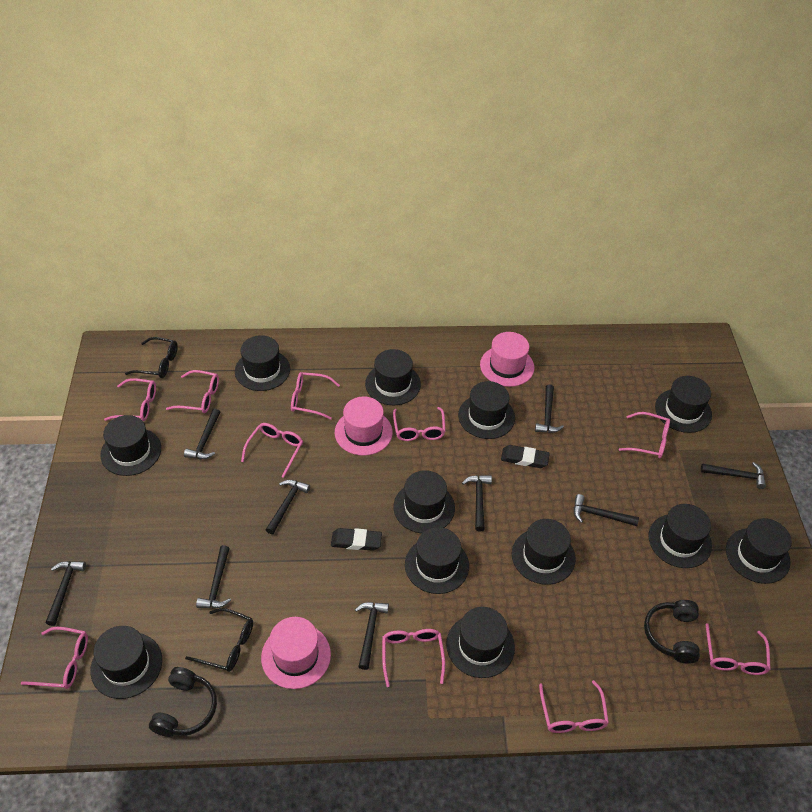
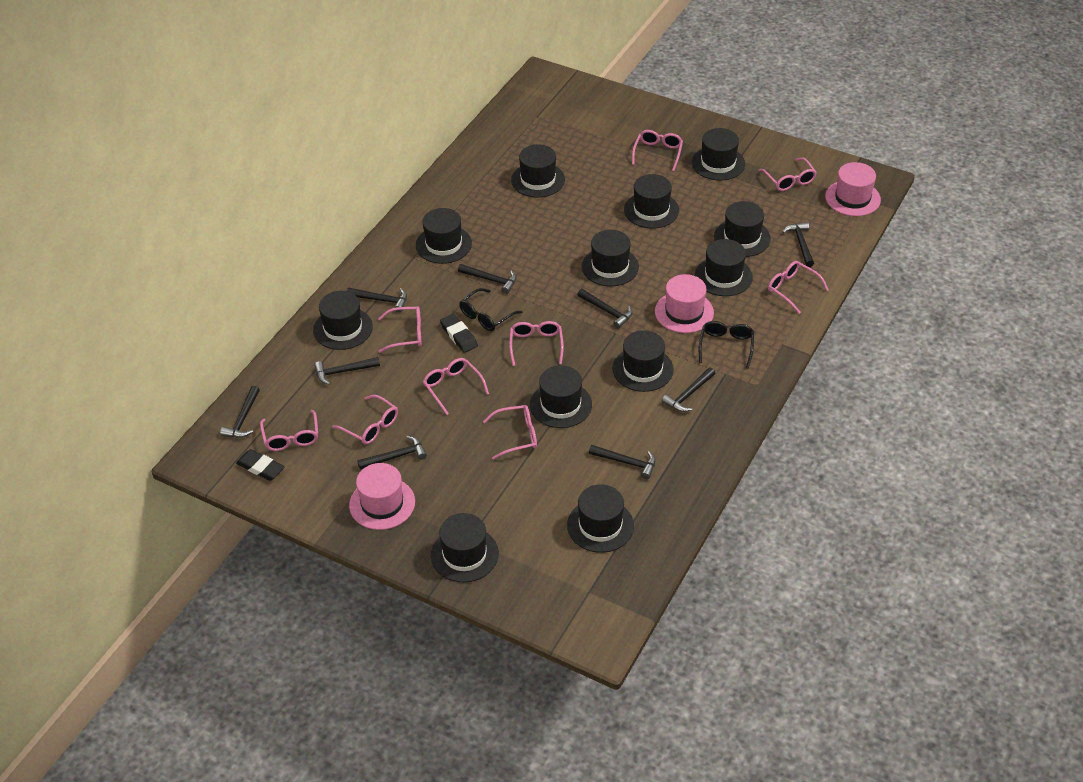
black headphones: 2 -> 0
pink glasses: 10 -> 9

